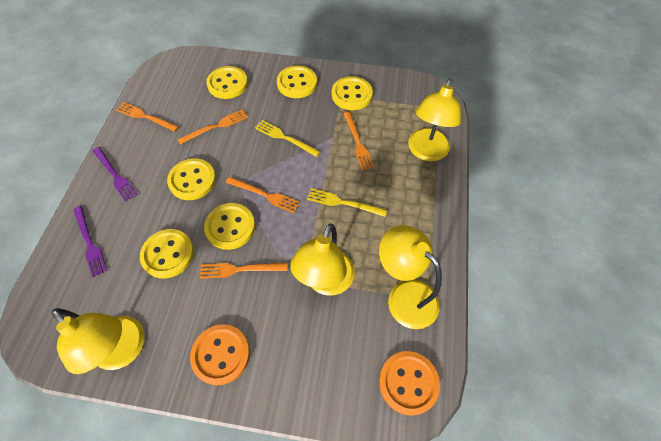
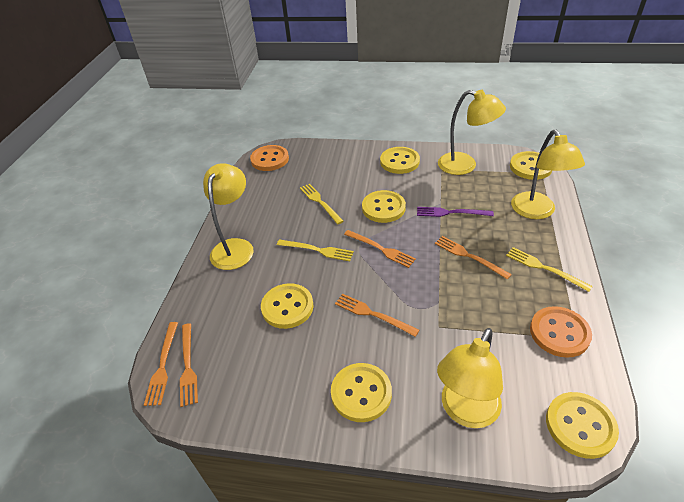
purple fork: 2 -> 1
yellow fork: 2 -> 3

